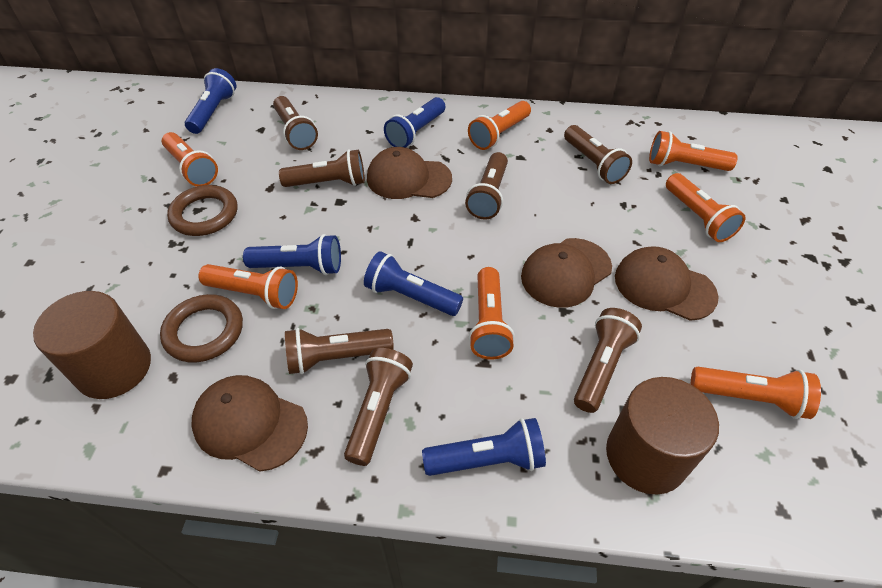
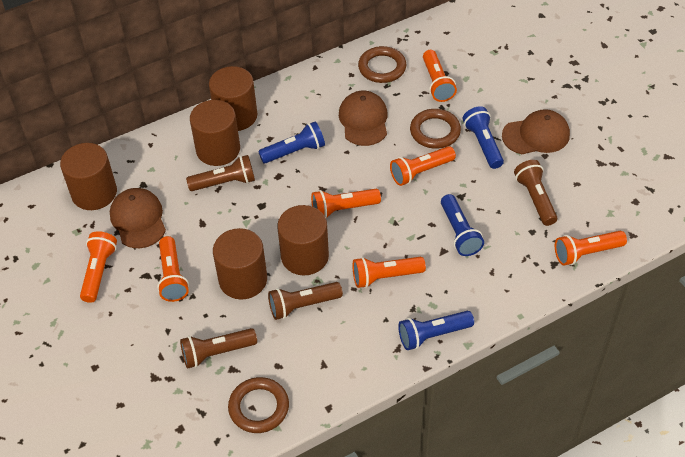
blue flashlight: 5 -> 4
brown cap: 4 -> 3
brown cylinder: 2 -> 5
brown flashlight: 7 -> 4
brown ring: 2 -> 3

